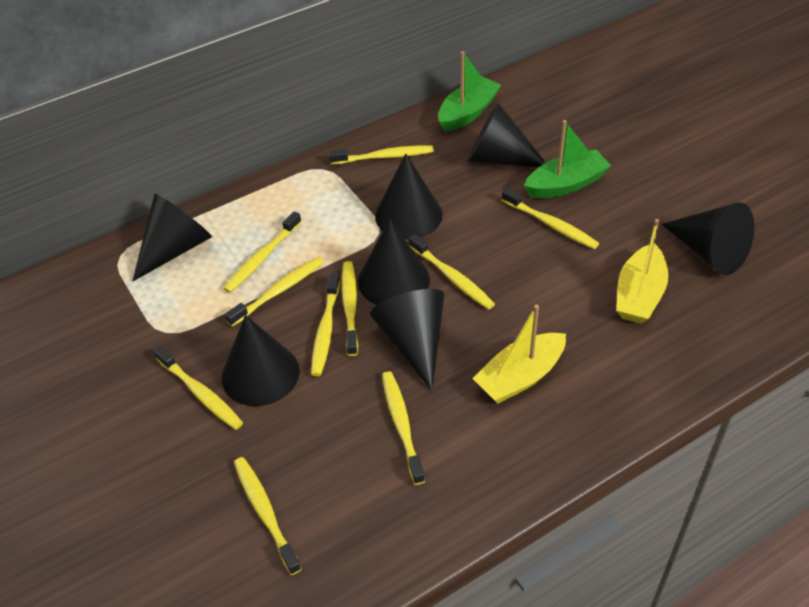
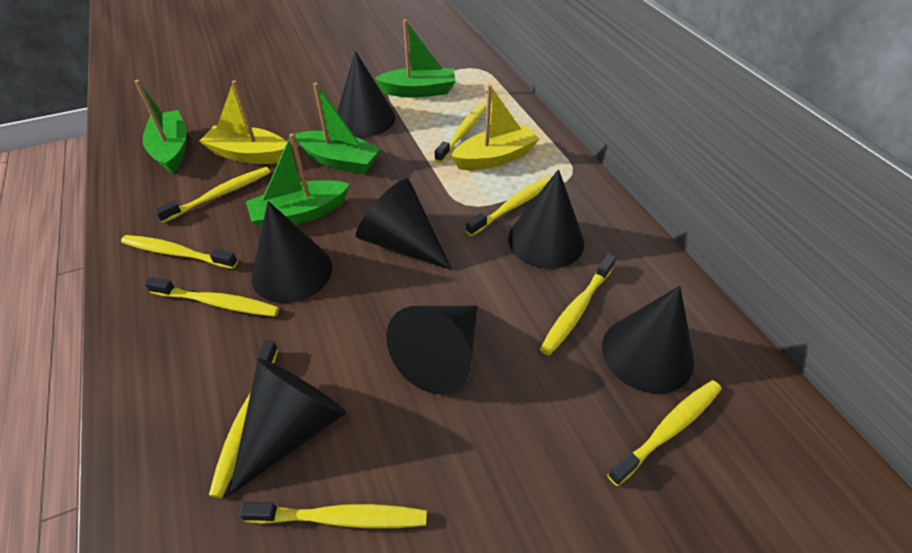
green boat: 2 -> 4
yellow toothbrush: 10 -> 9

